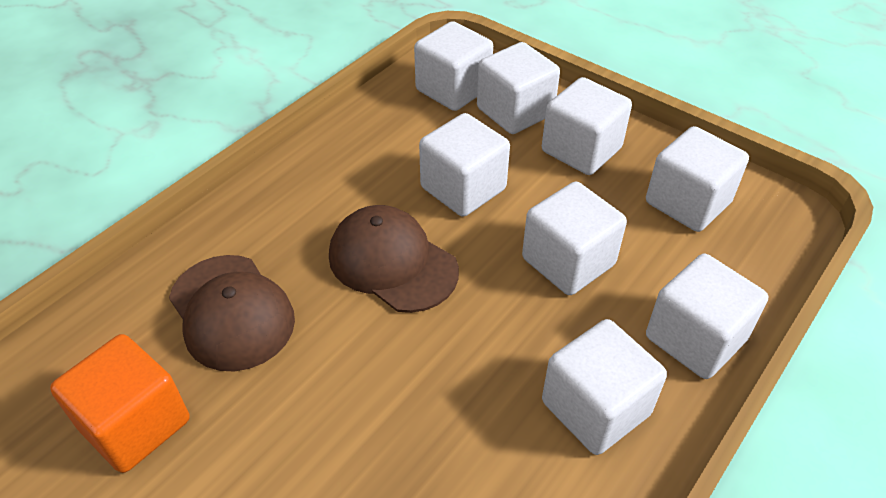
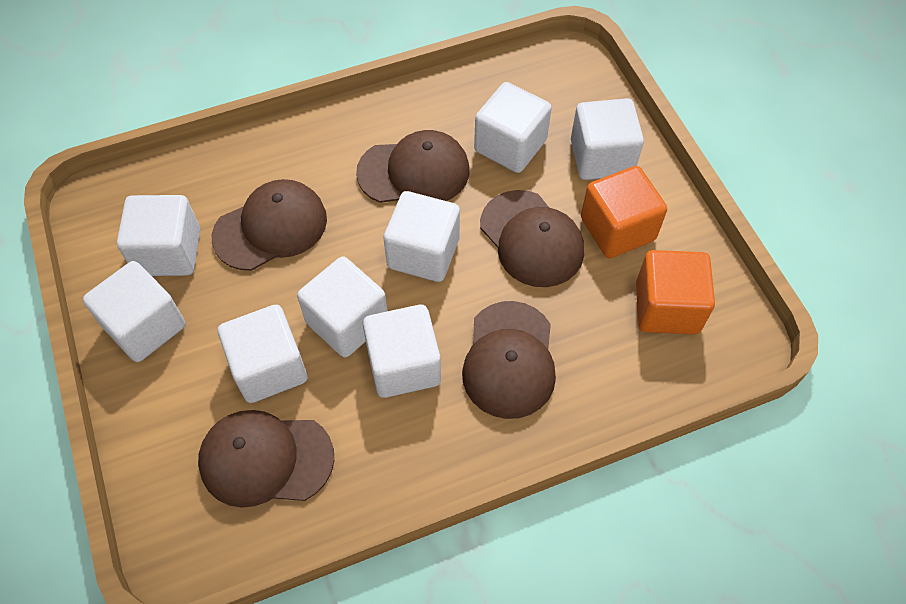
brown cap: 2 -> 5
orange cube: 1 -> 2

